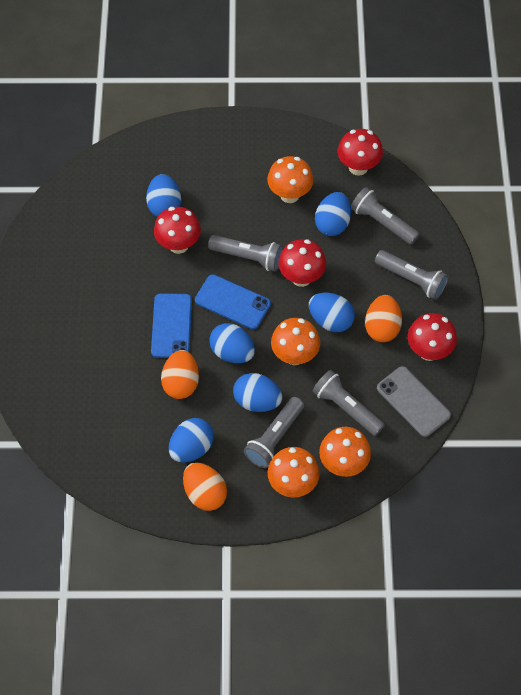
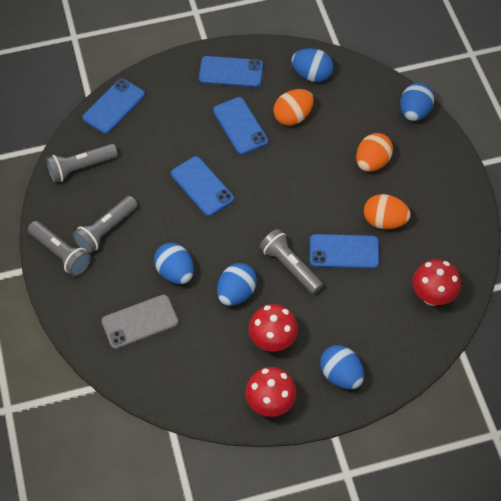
blue egg: 6 -> 5
blue phone: 2 -> 5
grey flashlight: 5 -> 4
orange mushroom: 4 -> 0
red mushroom: 4 -> 3

